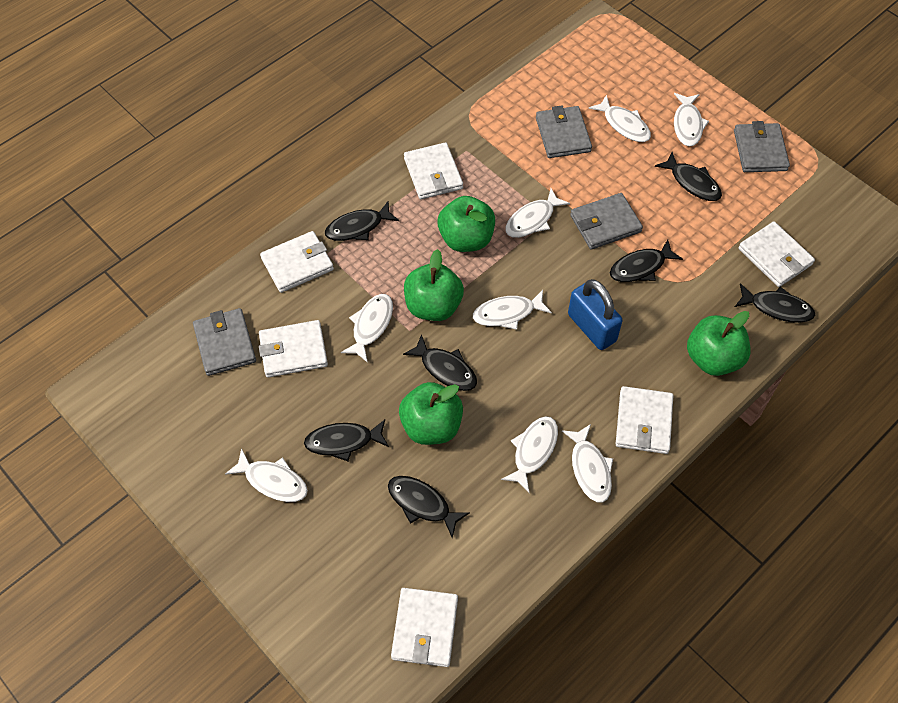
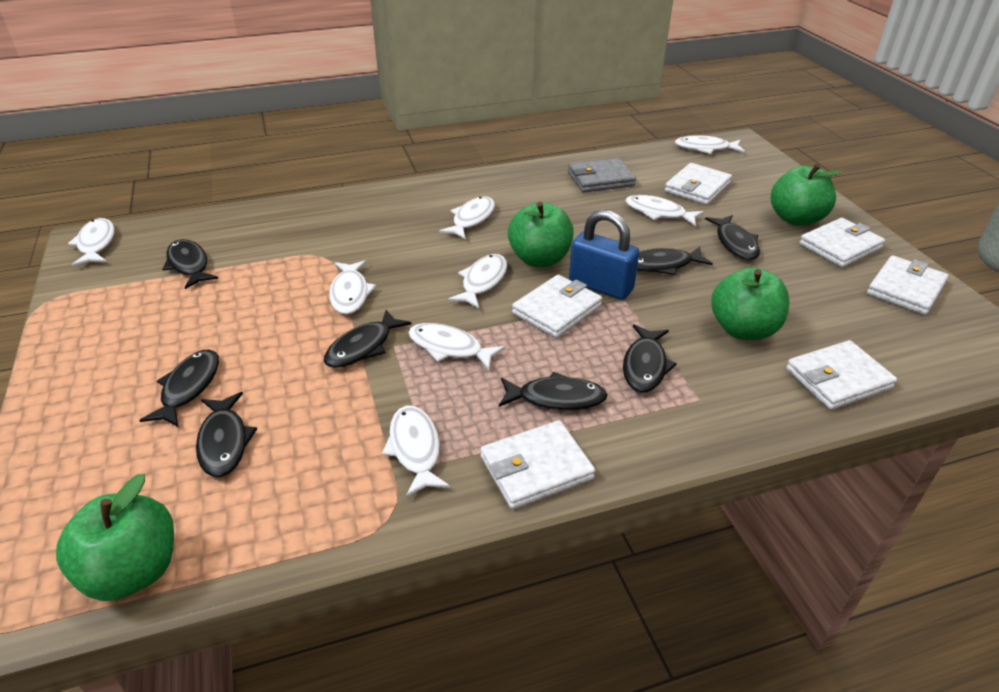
black fish: 7 -> 8
grey wallet: 4 -> 1

